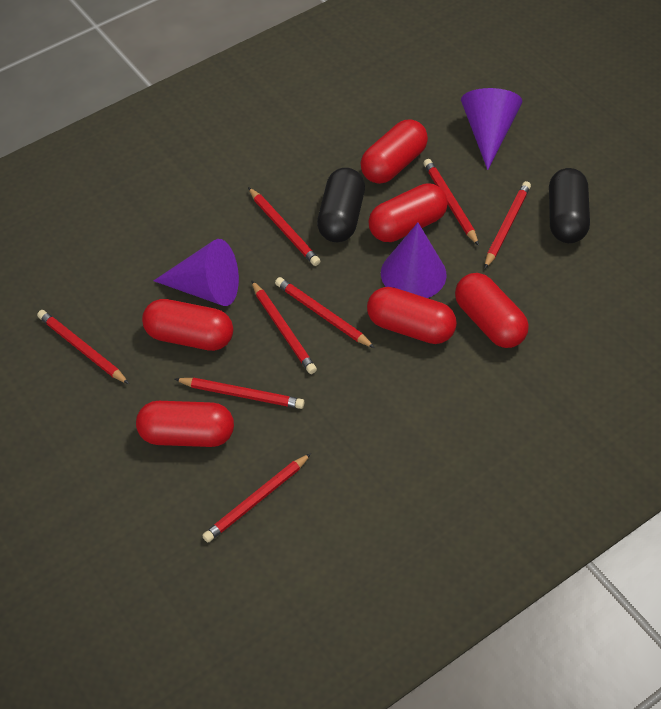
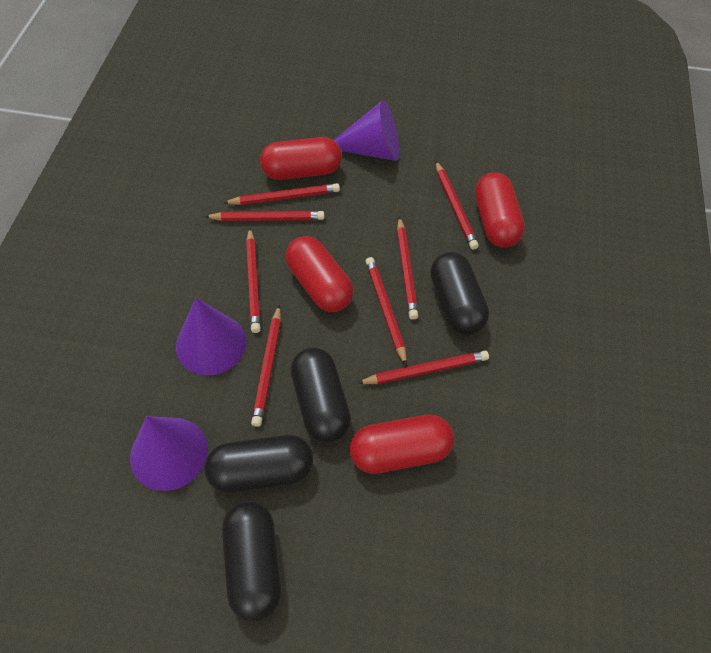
black capsule: 2 -> 4
red capsule: 6 -> 4

